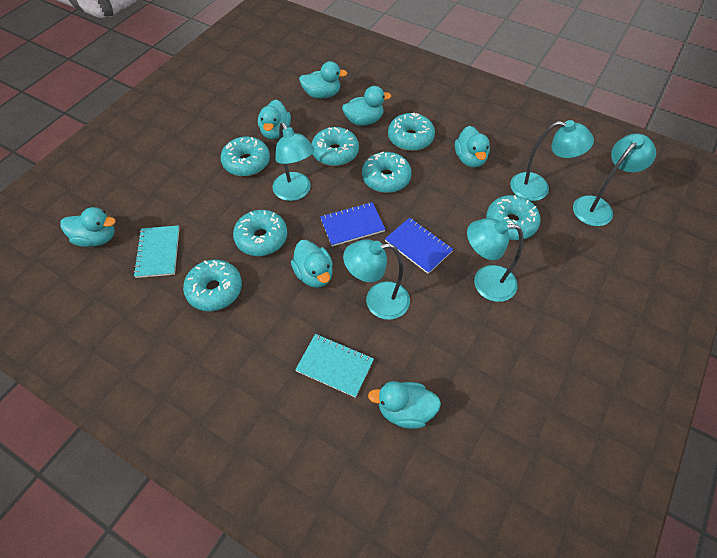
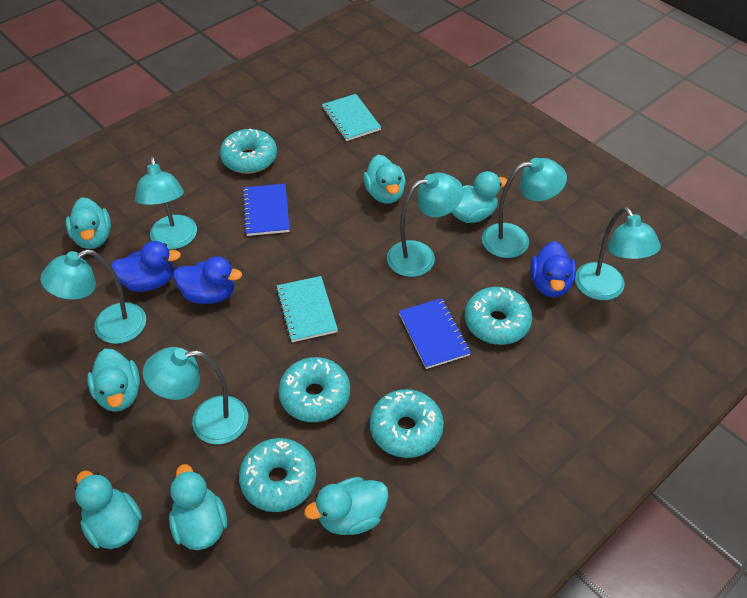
blue duck: 0 -> 3
turquoise donut: 7 -> 5
turquoise lamp: 5 -> 6

